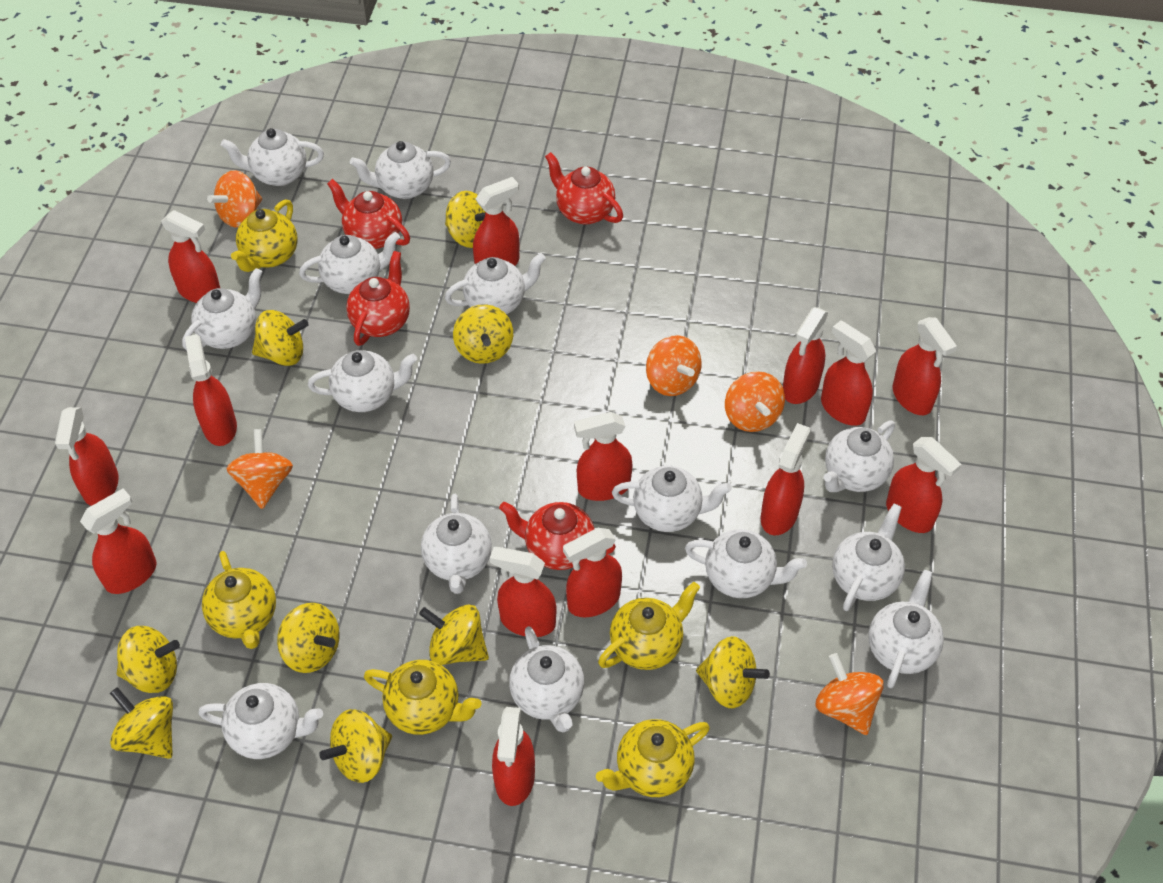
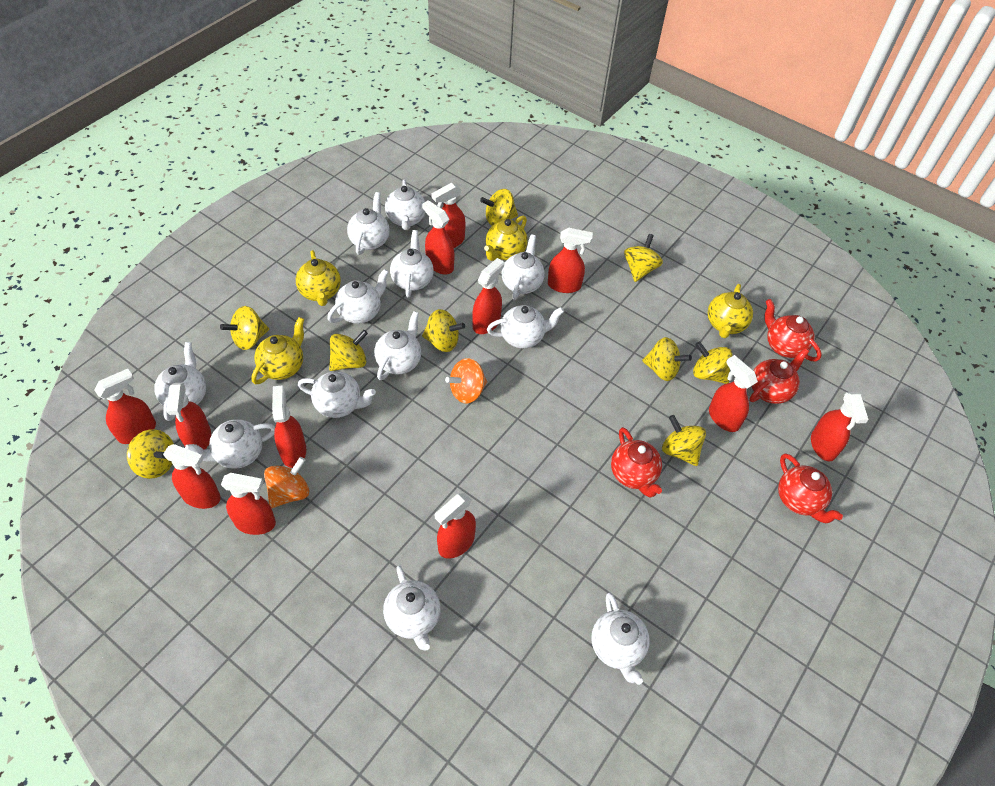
orange spinning top: 5 -> 2
red spray bottle: 14 -> 12
white teapot: 14 -> 12
yellow teapot: 5 -> 4

